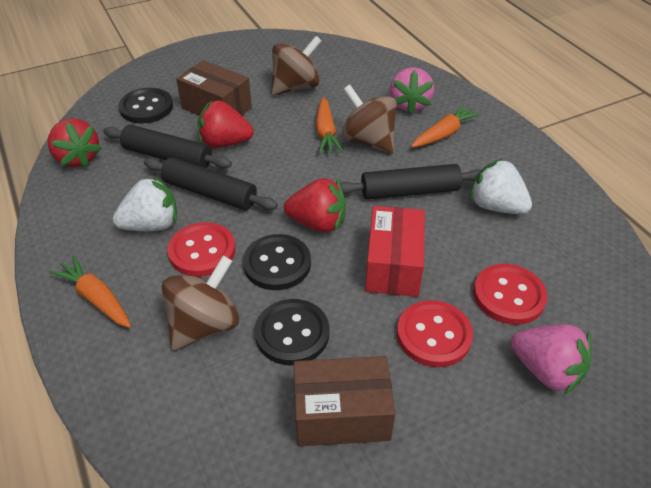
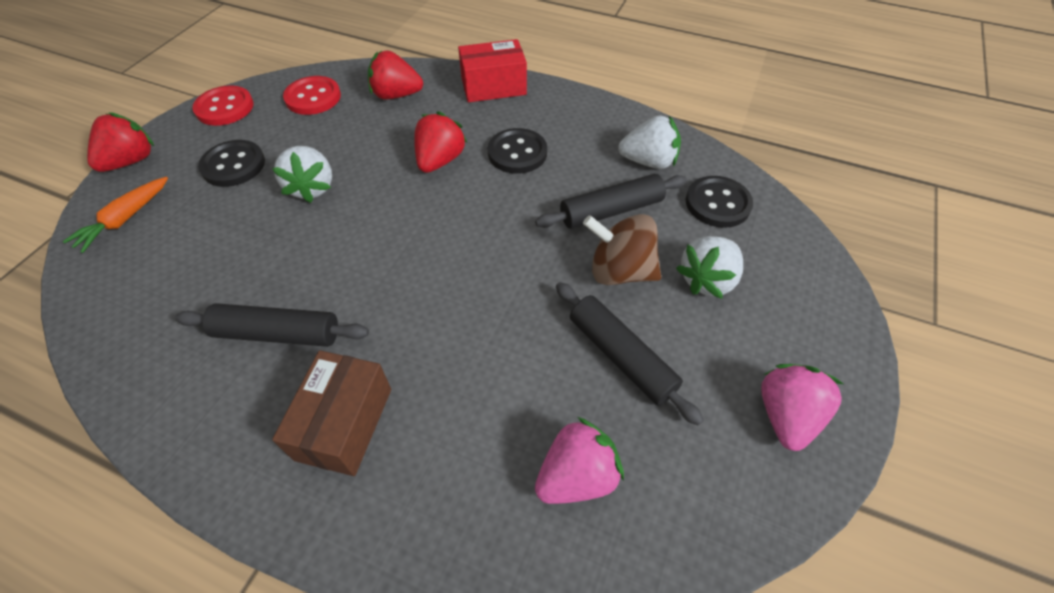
brown box: 2 -> 1
brown spinning top: 3 -> 1
orange carrot: 3 -> 1
red button: 3 -> 2
white strawberry: 2 -> 3

